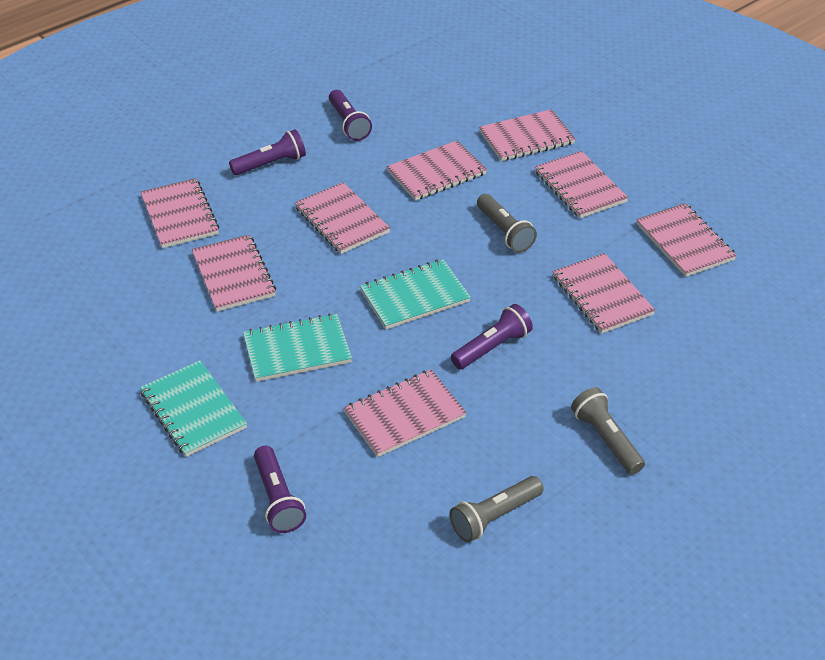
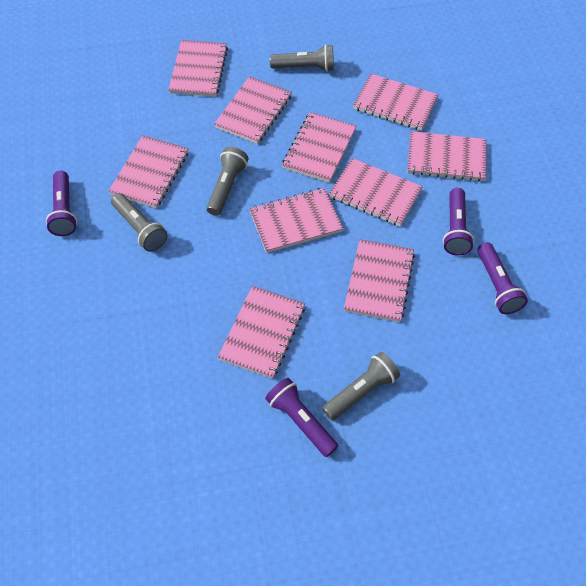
grey flashlight: 3 -> 4
pink notebook: 9 -> 10
turquoise notebook: 3 -> 0

